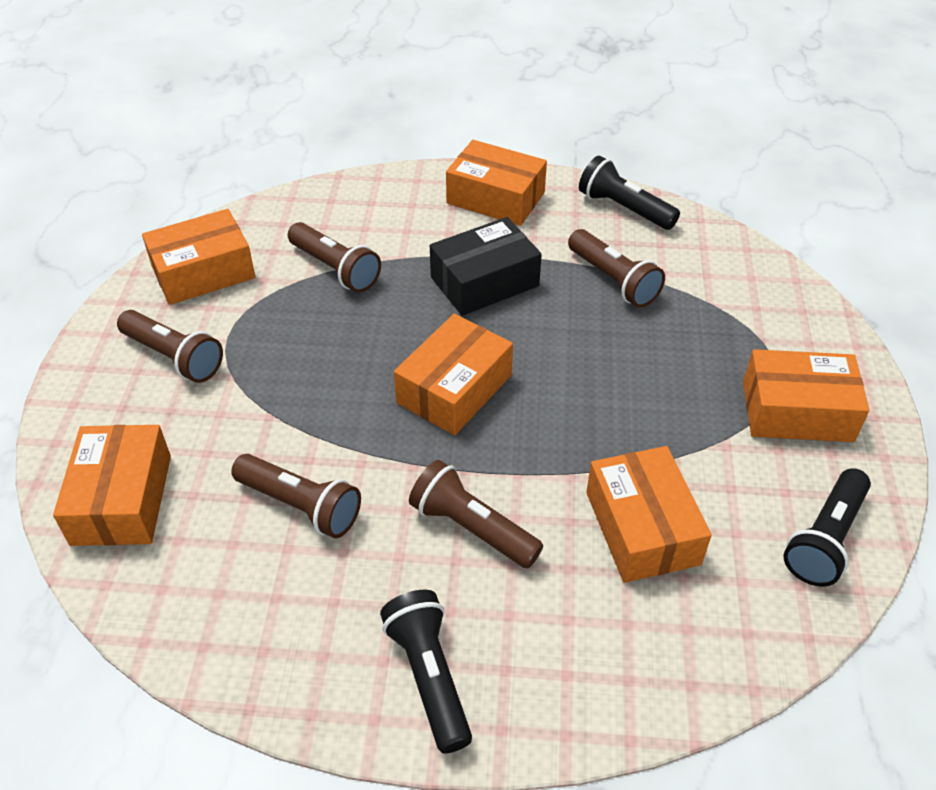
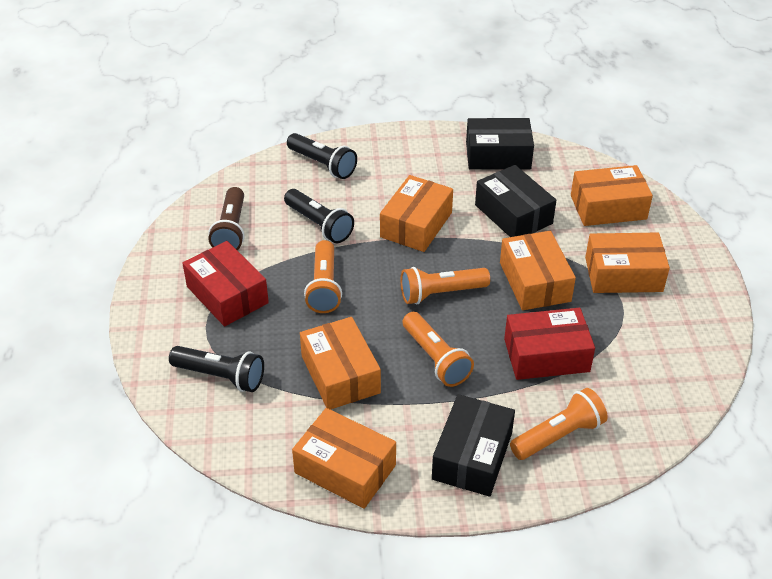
black box: 1 -> 3
brown flashlight: 5 -> 1
orange flashlight: 0 -> 4
red box: 0 -> 2

